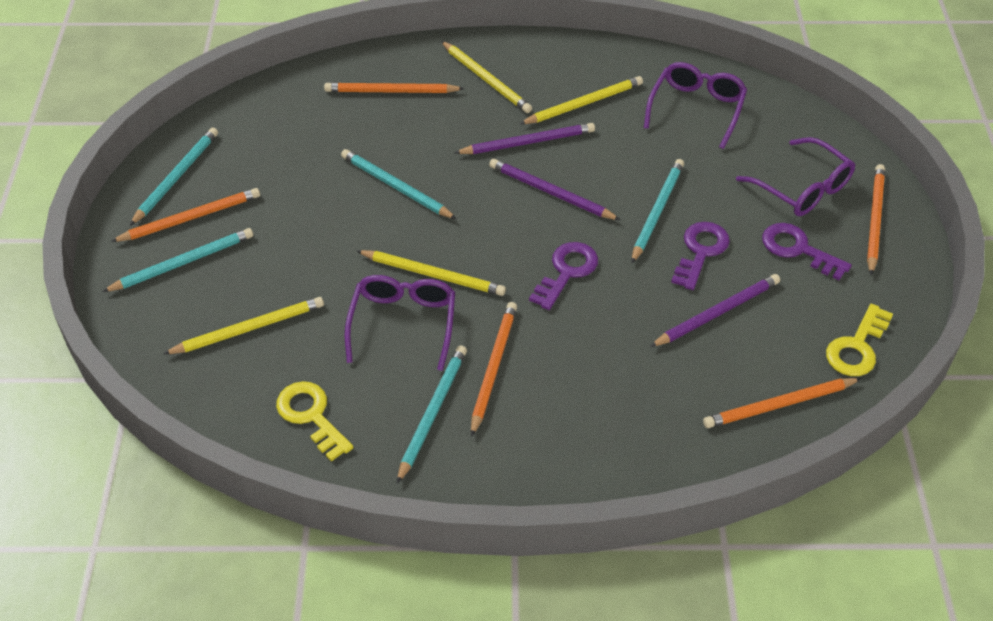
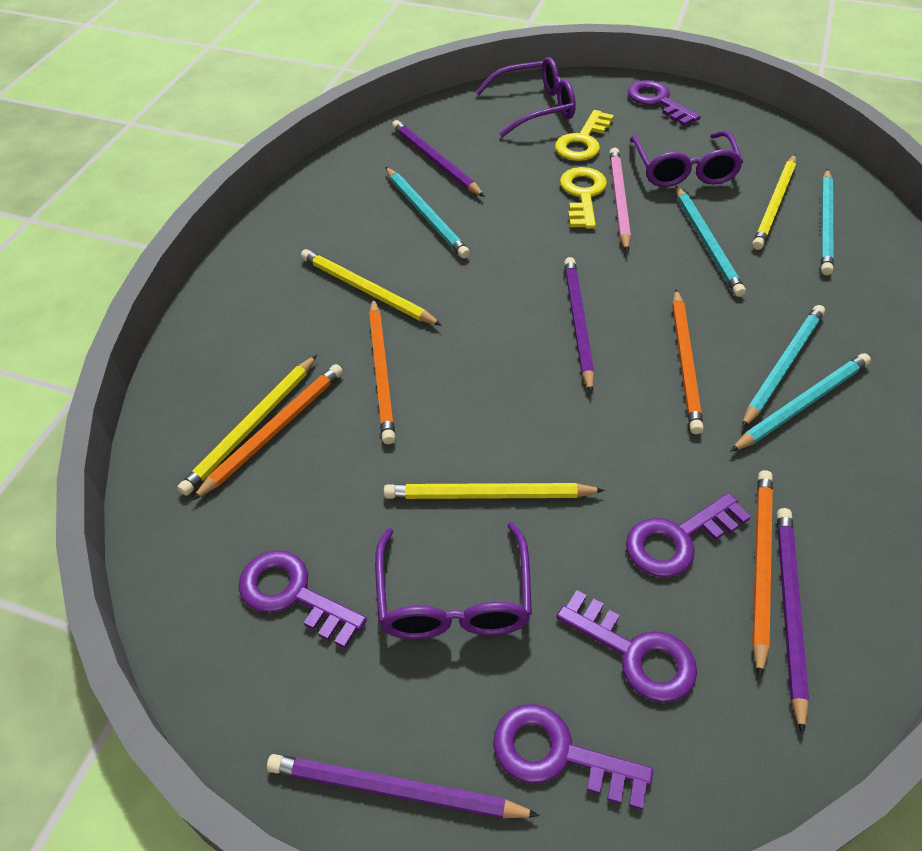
orange pencil: 5 -> 4
pink pencil: 0 -> 1
purple key: 3 -> 5
purple pencil: 3 -> 4

